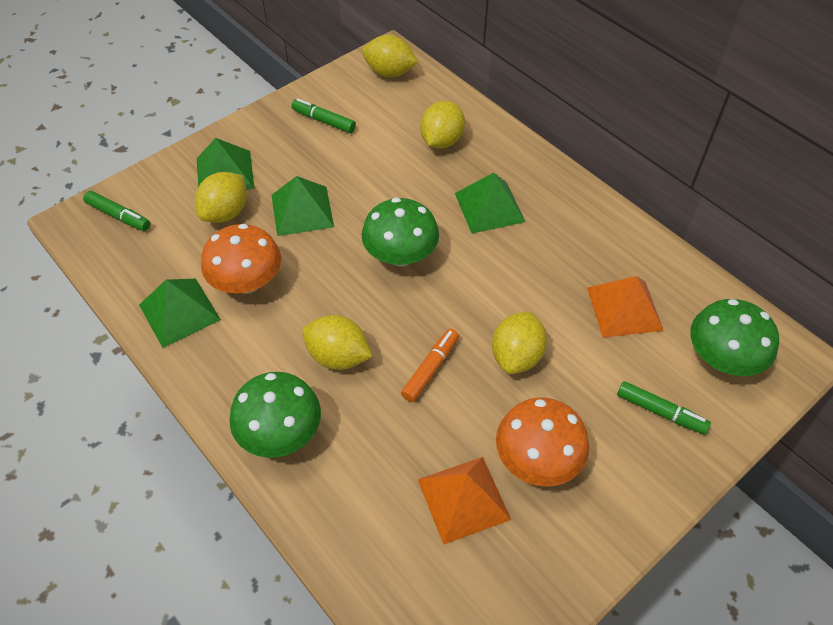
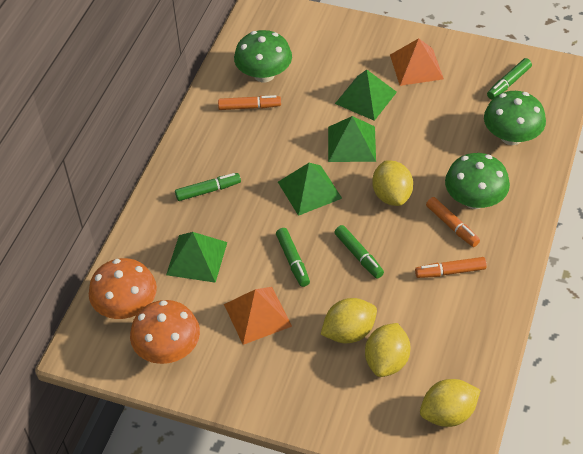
green marker: 3 -> 4
orange marker: 1 -> 3
yellow lemon: 5 -> 4

